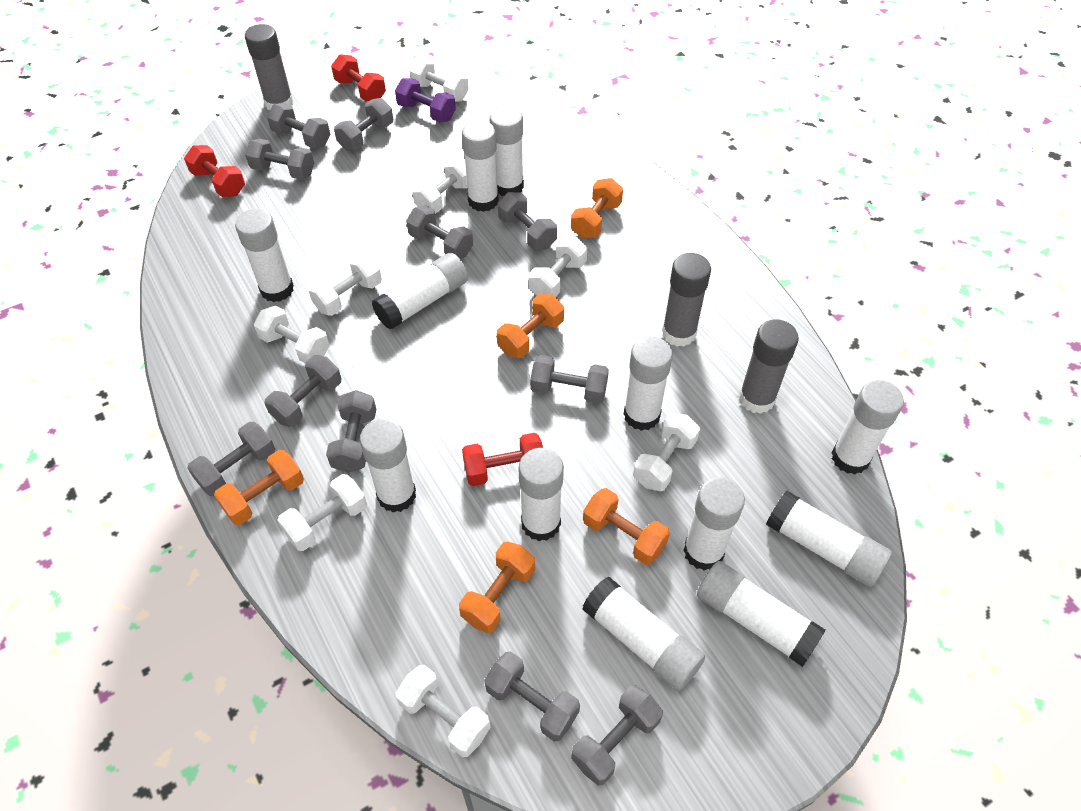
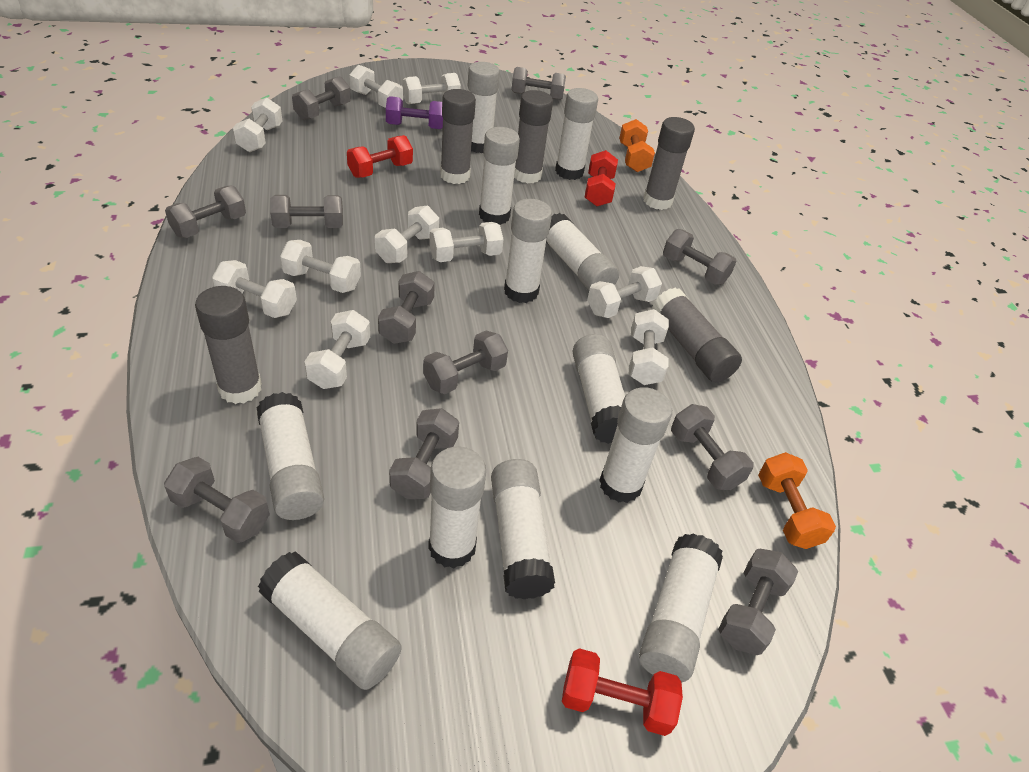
grey glue stick: 3 -> 5
orange dumbbell: 5 -> 2
white dumbbell: 8 -> 10

